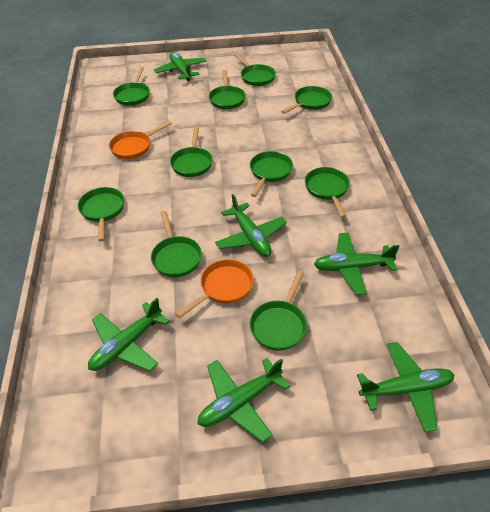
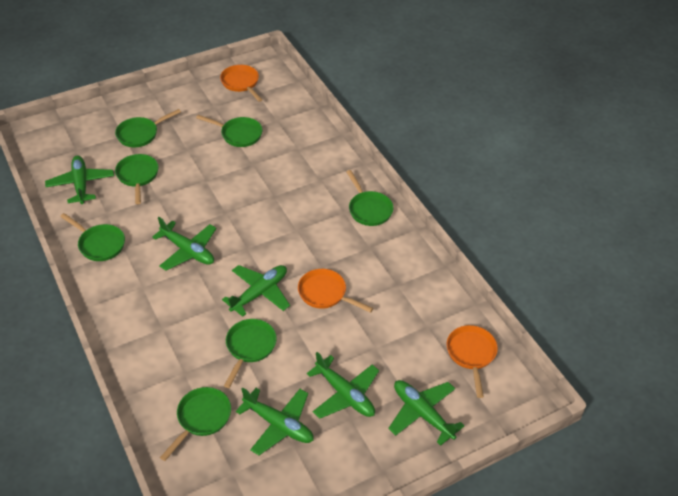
green pan: 10 -> 7
orange pan: 2 -> 3

